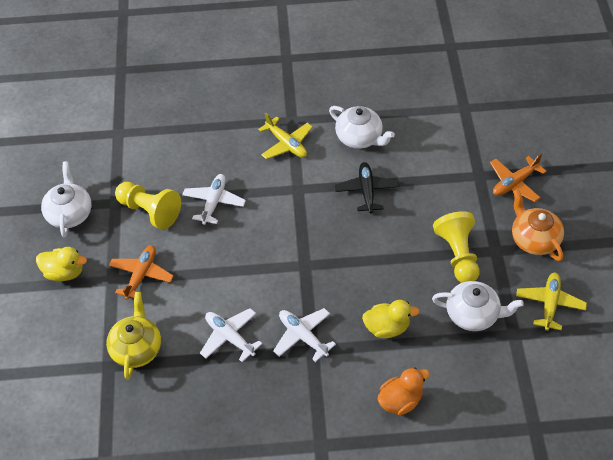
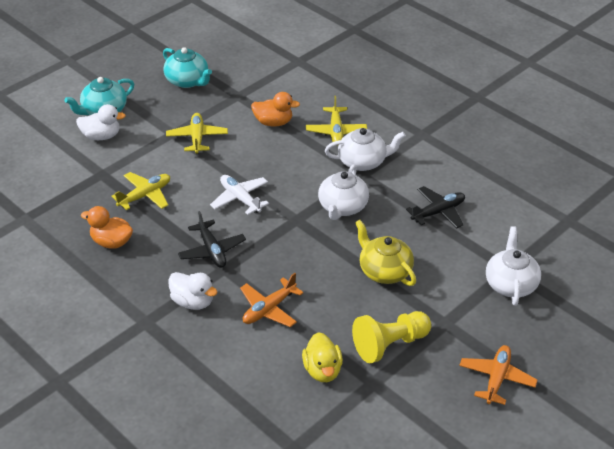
black plane: 1 -> 2
orange duck: 1 -> 2
orange teapot: 1 -> 0
turquoise teapot: 0 -> 2
white duck: 0 -> 2
white plane: 3 -> 1
yellow duck: 2 -> 1
yellow pawn: 2 -> 1
yellow plane: 2 -> 3

